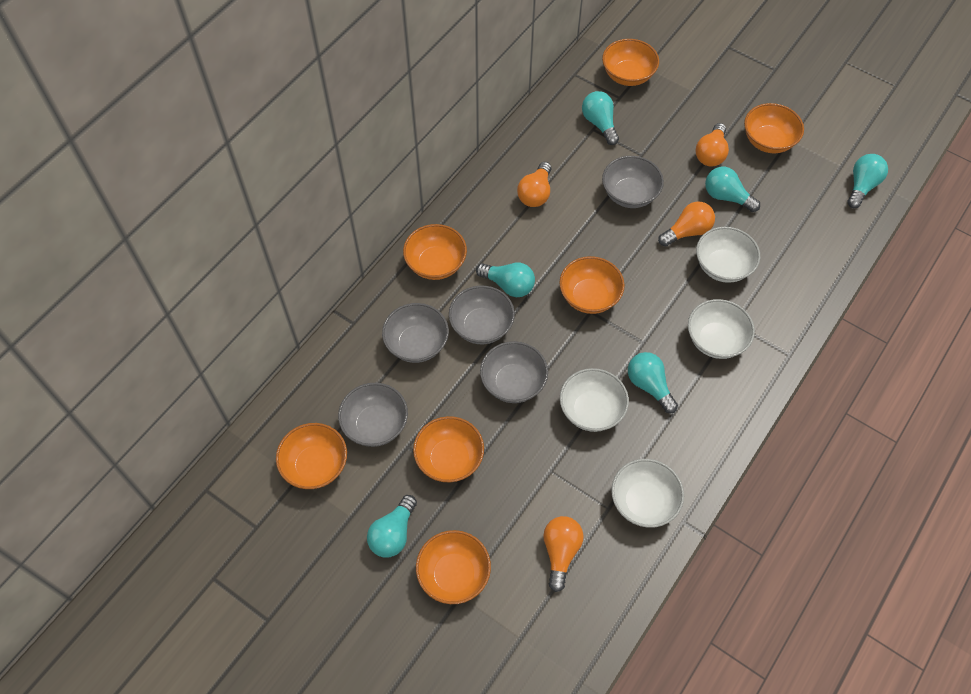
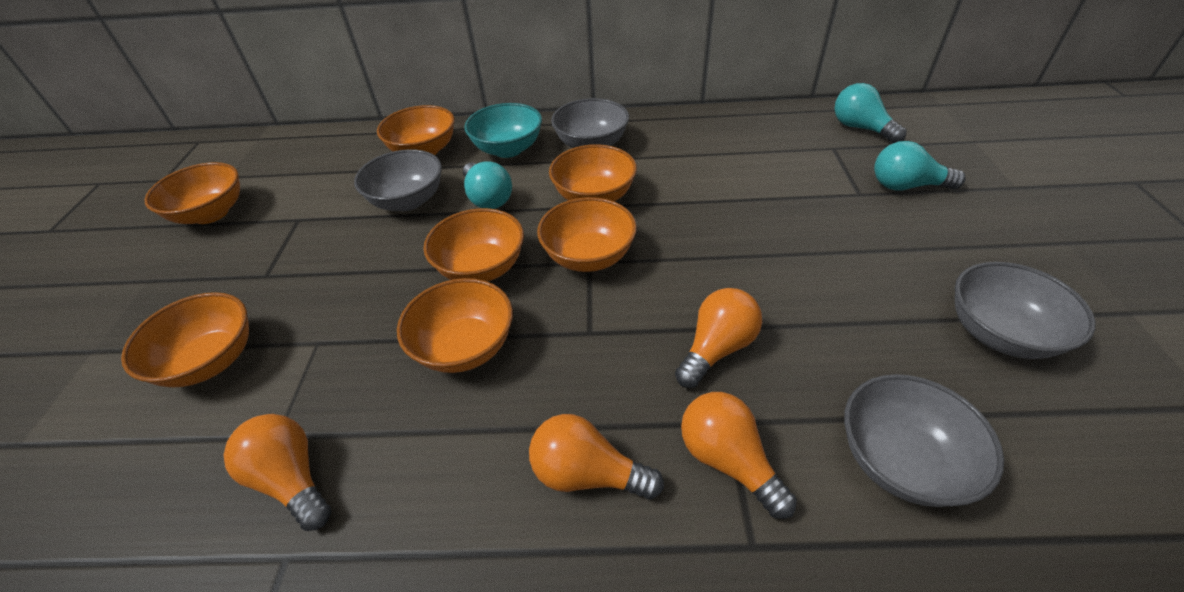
grey bowl: 5 -> 4
turquoise bowl: 0 -> 1
turquoise light bulb: 6 -> 3
white bowl: 4 -> 0

